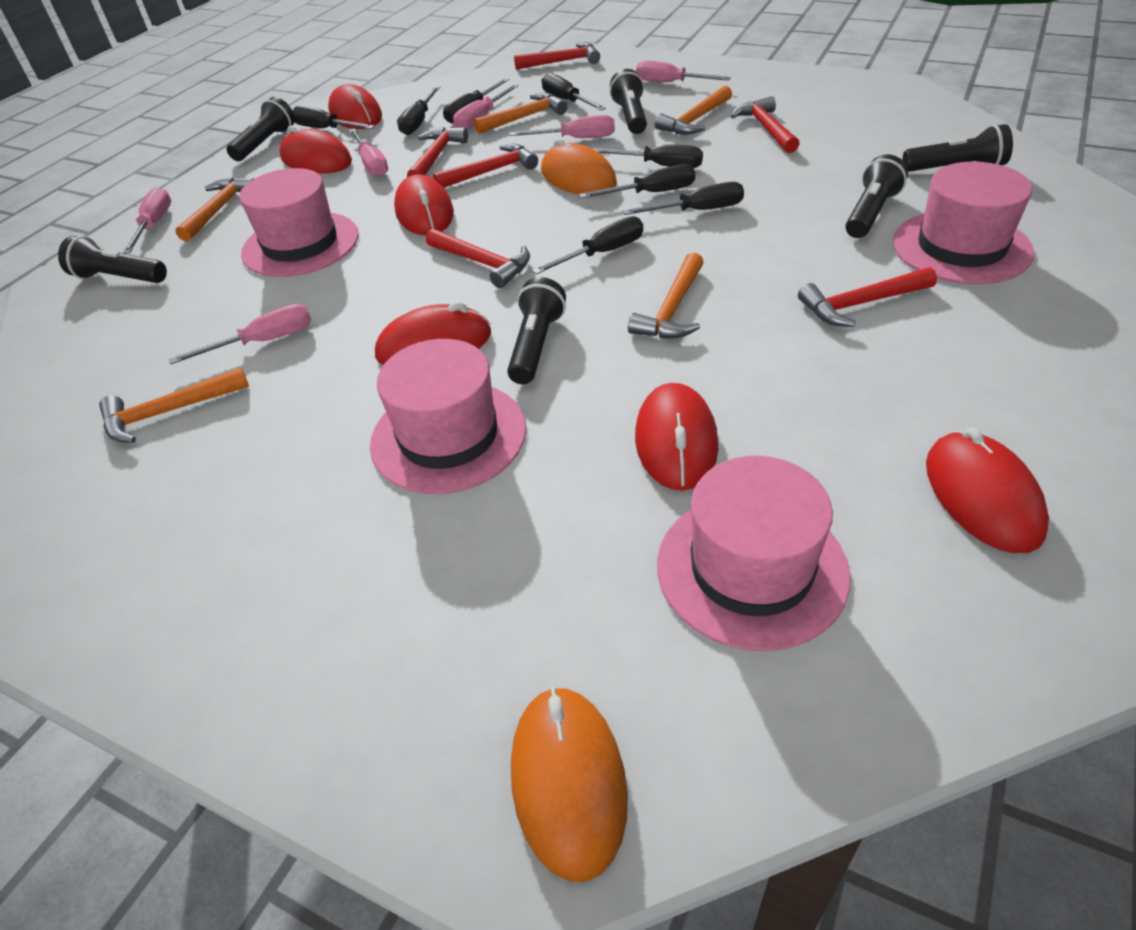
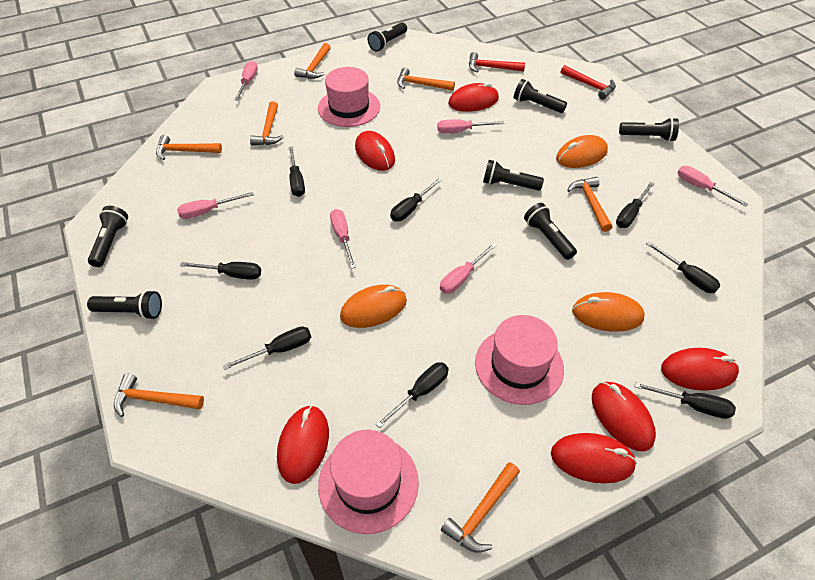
black flashlight: 6 -> 7
orange hammer: 5 -> 7
orange mouse: 2 -> 3
pink hat: 4 -> 3
red hammer: 6 -> 2

